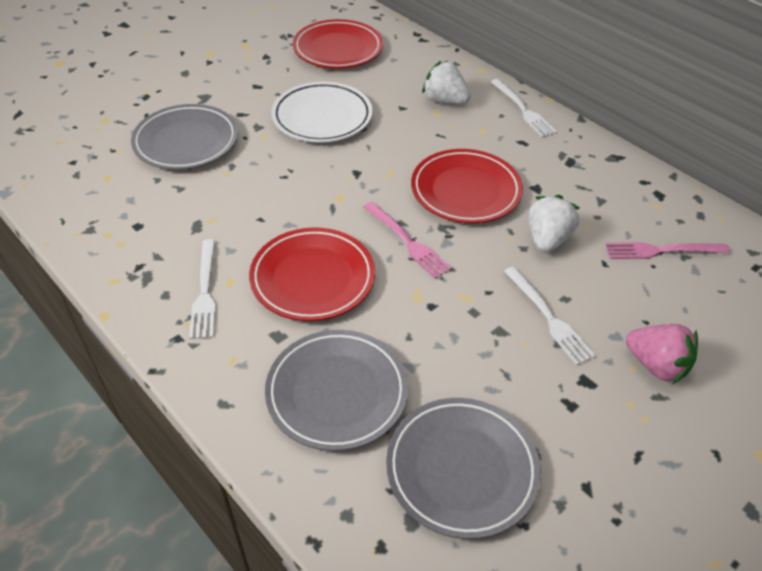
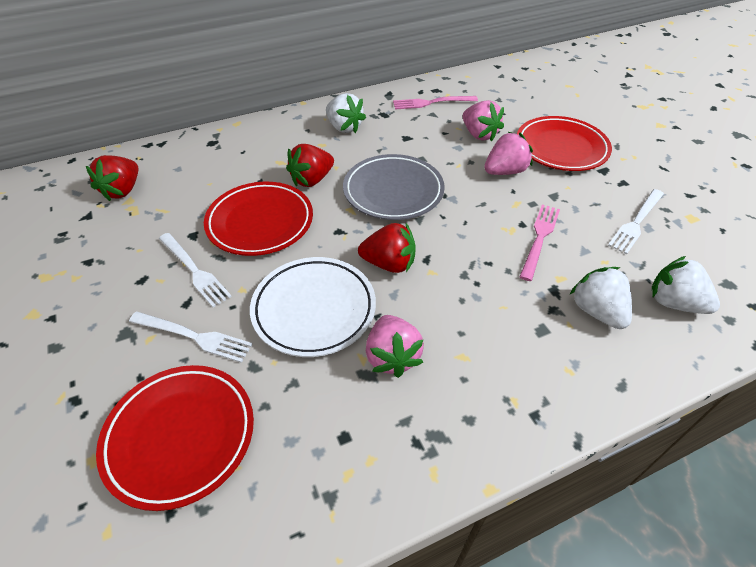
grey plate: 3 -> 1
pink strawberry: 1 -> 3
red strawberry: 0 -> 3
white strawberry: 2 -> 3

